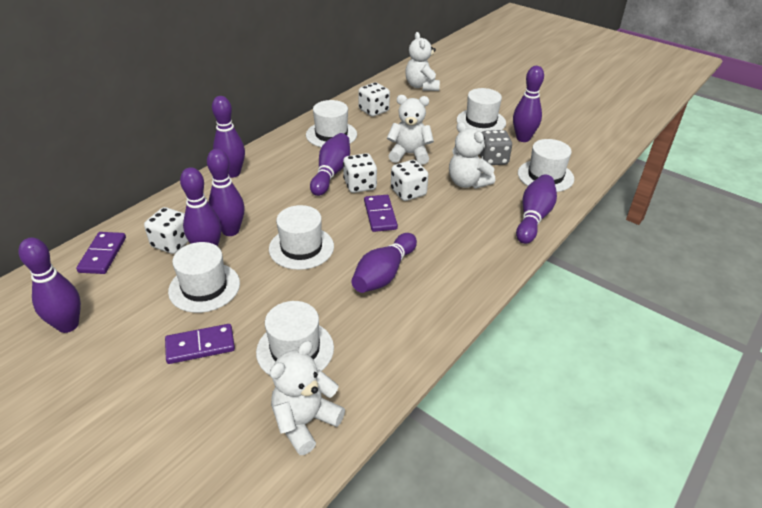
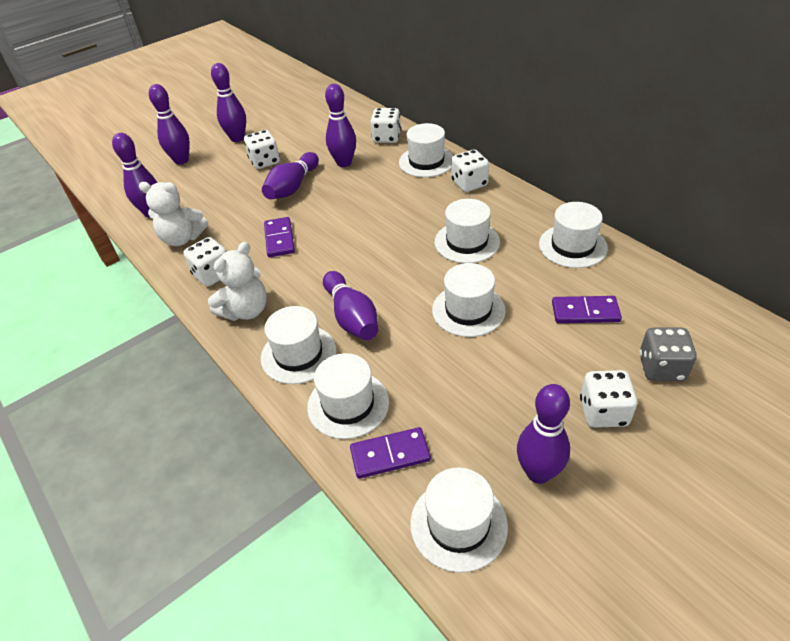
purple bowling pin: 8 -> 7
white dice: 4 -> 5
white hat: 6 -> 7
white teddy bear: 4 -> 2

